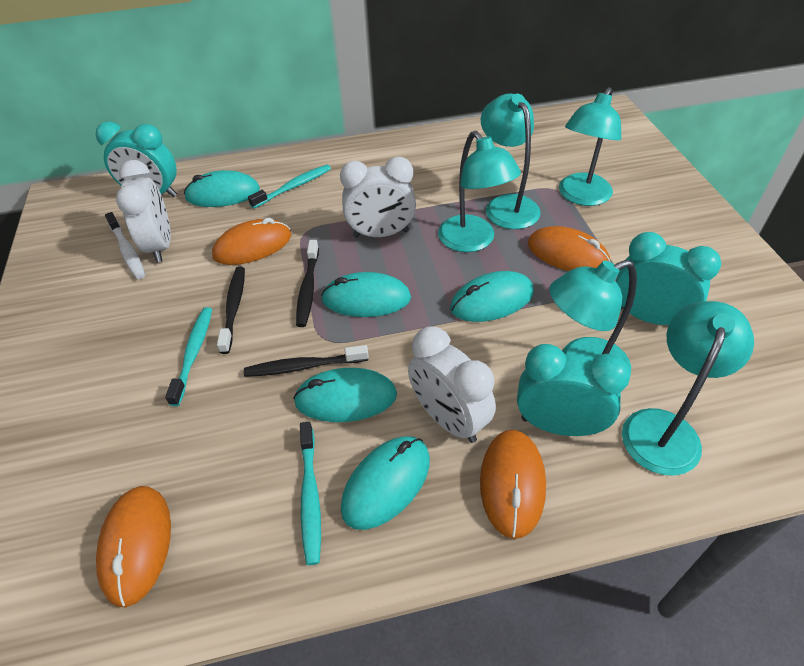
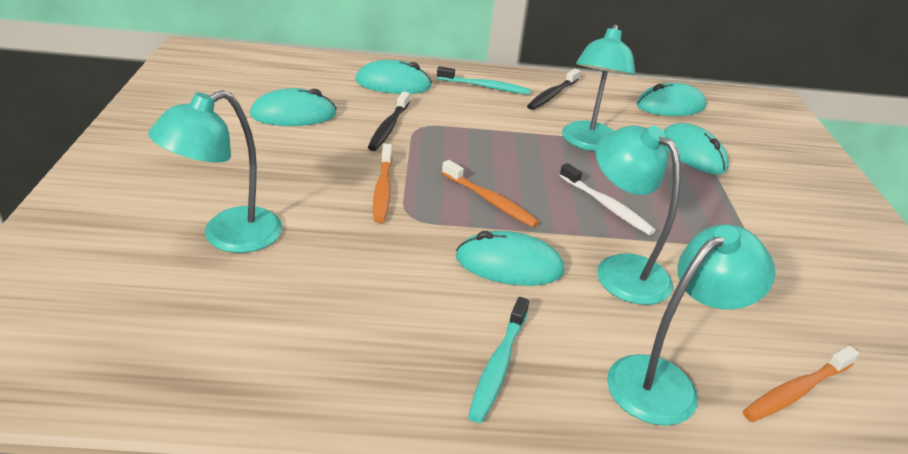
black toothbrush: 3 -> 2
orange mouse: 4 -> 0
orange toothbrush: 0 -> 3
turquoise clock: 3 -> 0
turquoise lamp: 5 -> 4
turquoise toothbrush: 3 -> 2
white clock: 3 -> 0

